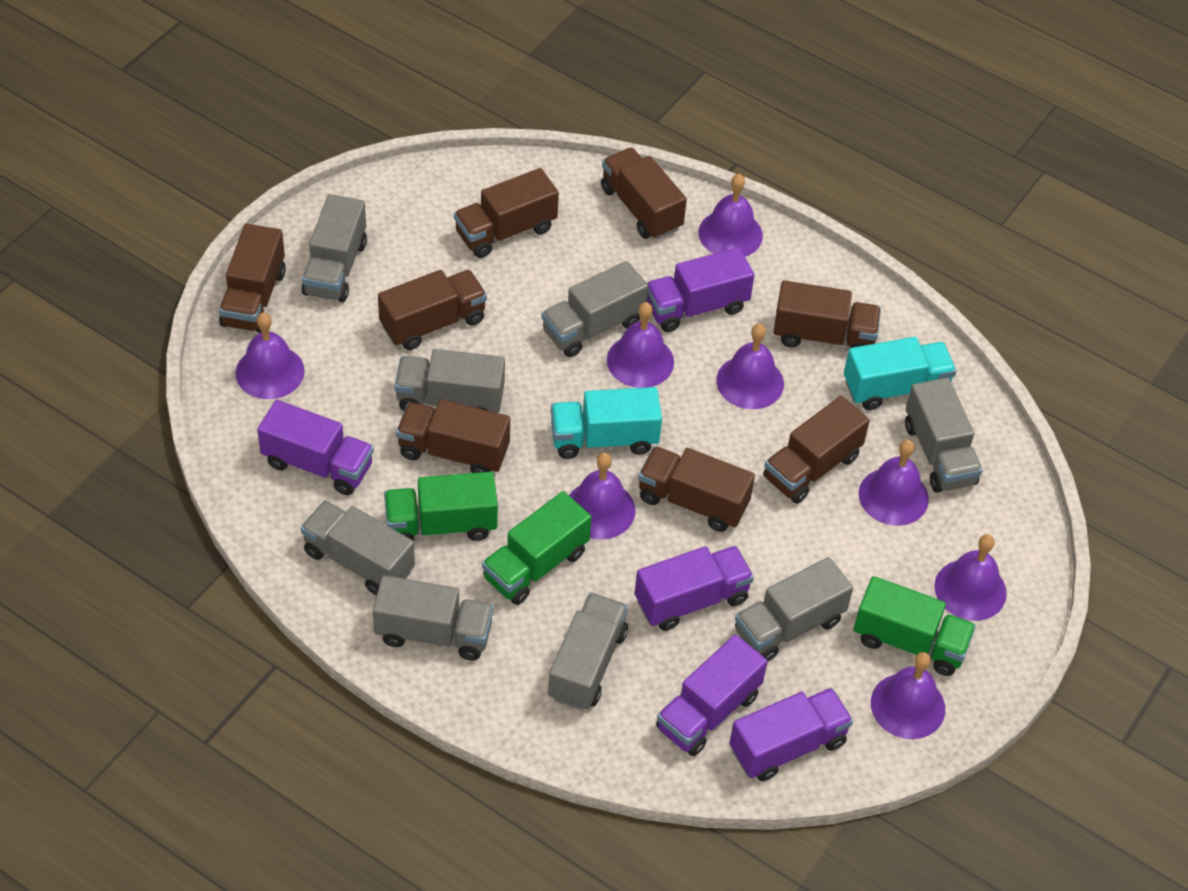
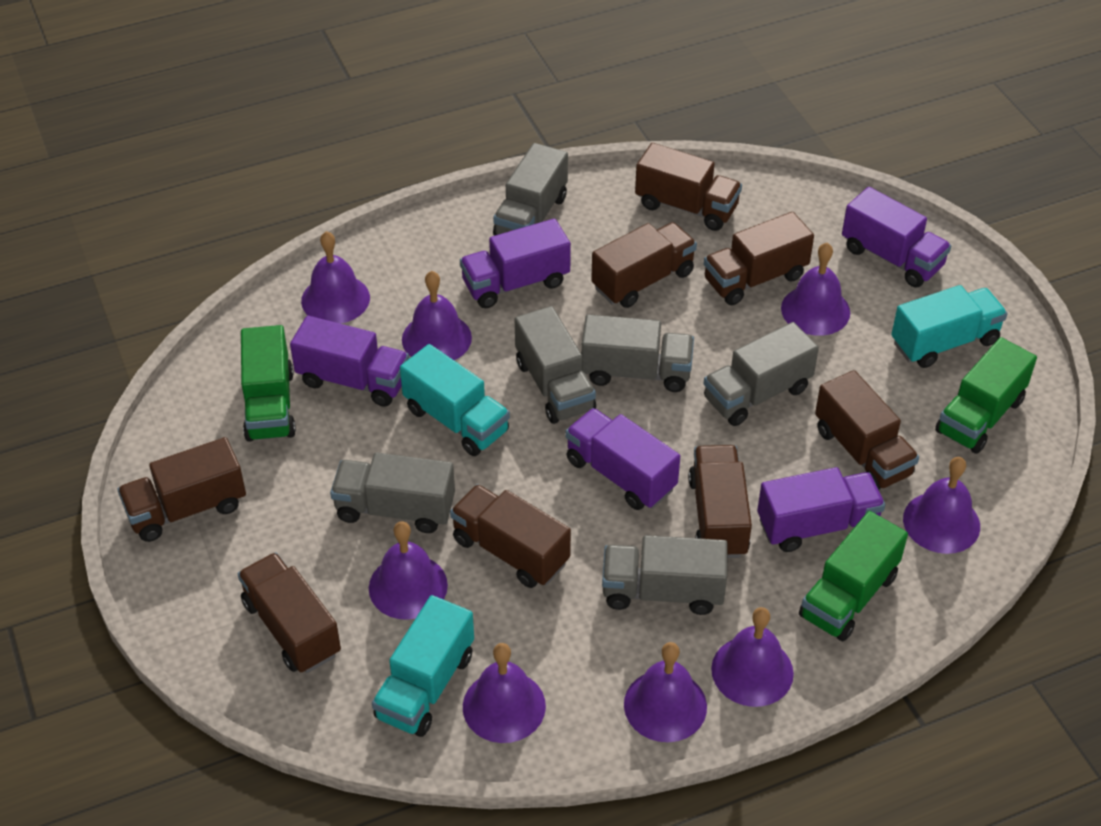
grey truck: 8 -> 6
turquoise truck: 2 -> 3

